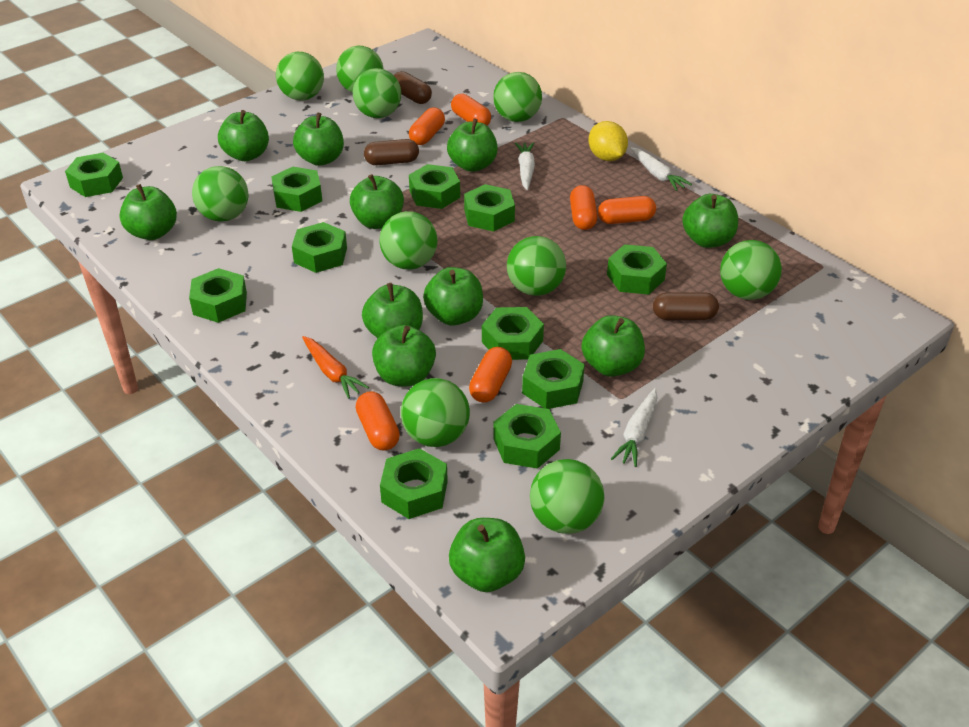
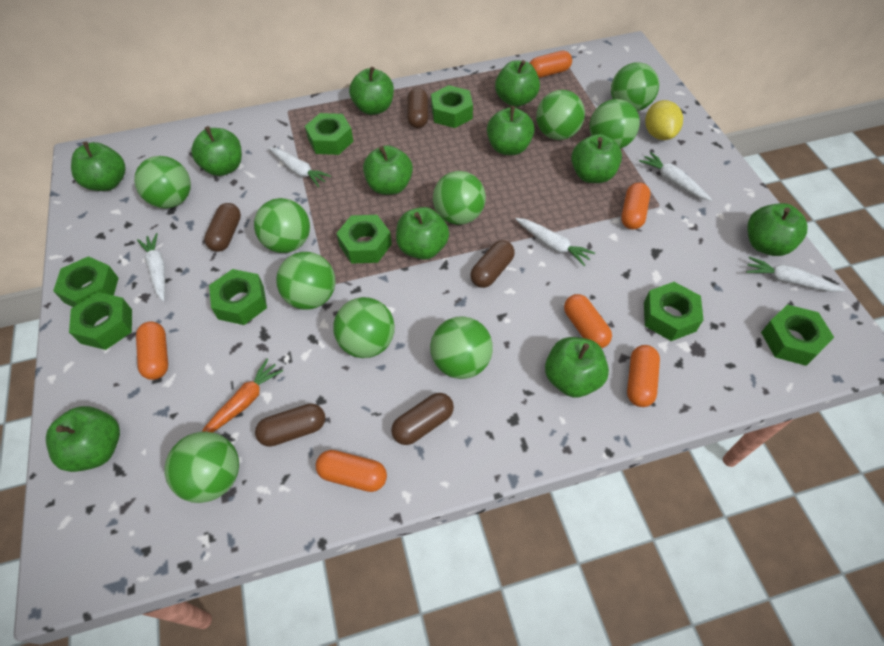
brown capsule: 3 -> 5
green nut: 11 -> 8
white carrot: 3 -> 5

